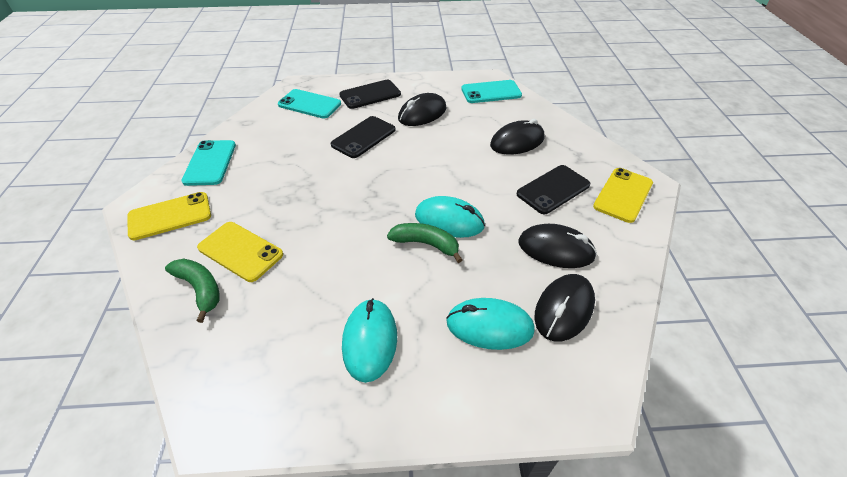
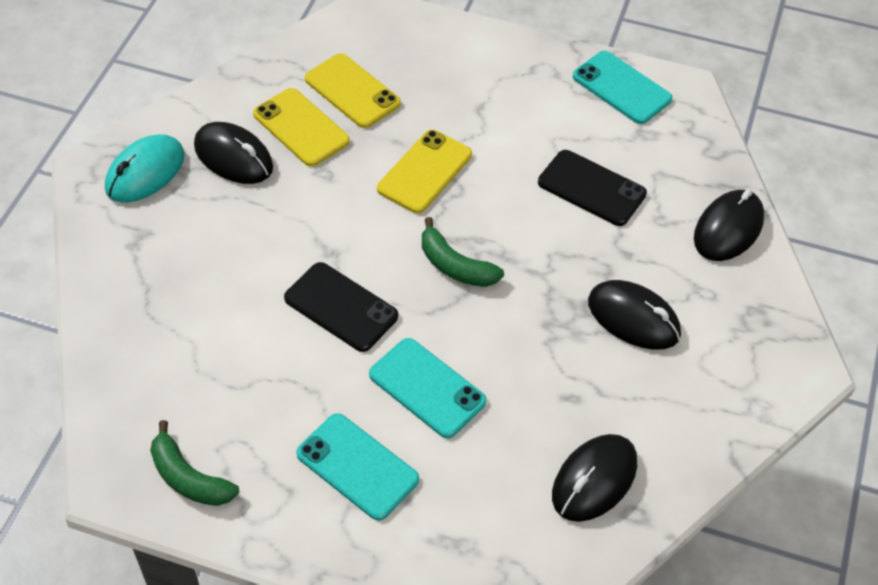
black phone: 3 -> 2
turquoise mouse: 3 -> 1

